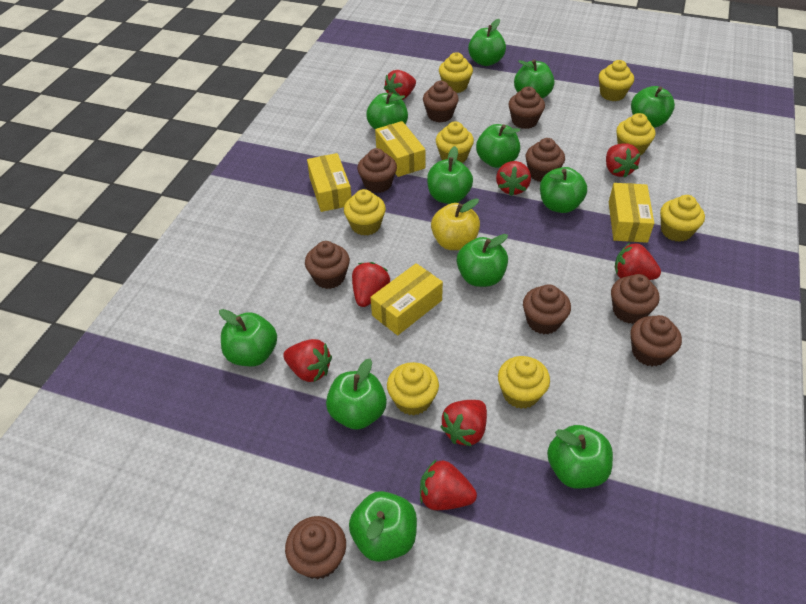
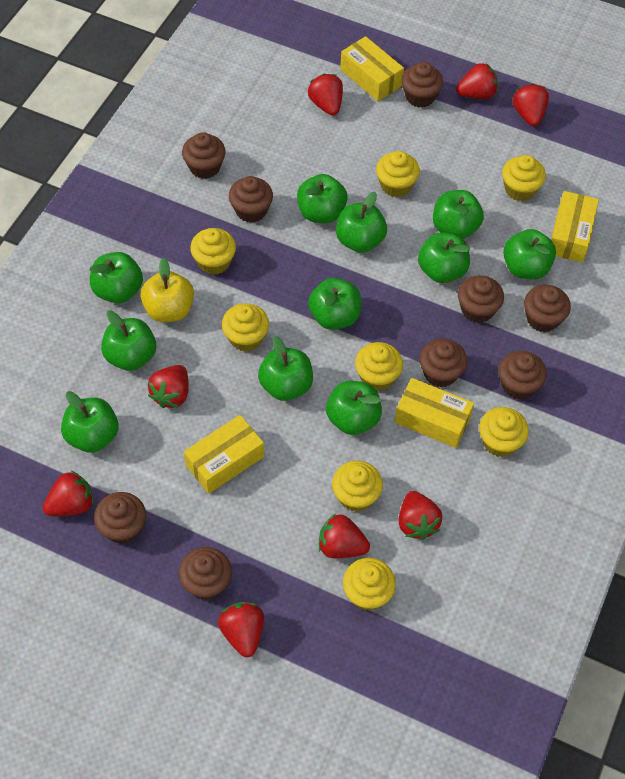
green apple: 12 -> 11

